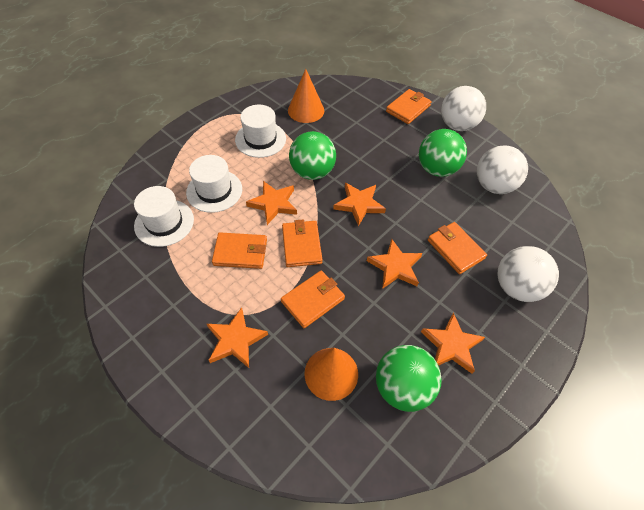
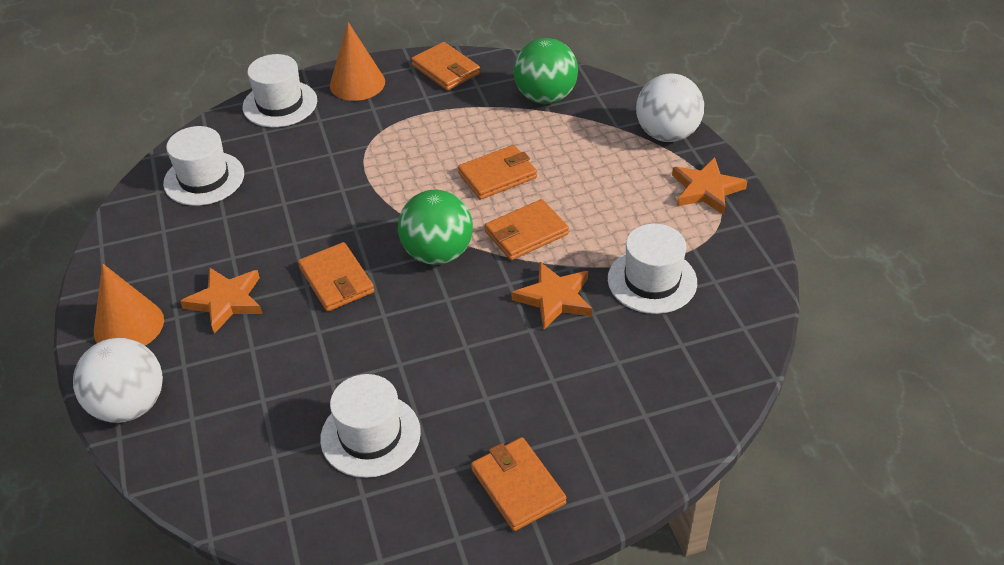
green ball: 3 -> 2
orange star: 5 -> 3
white ball: 3 -> 2
white hat: 3 -> 4

